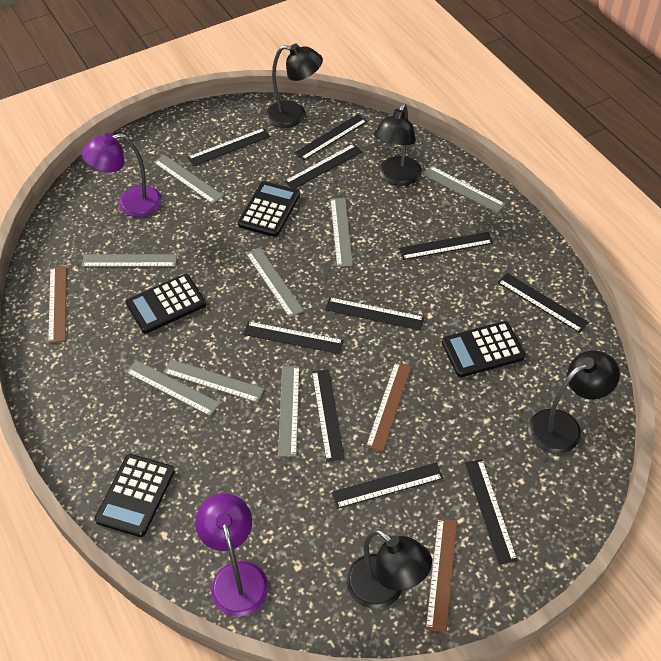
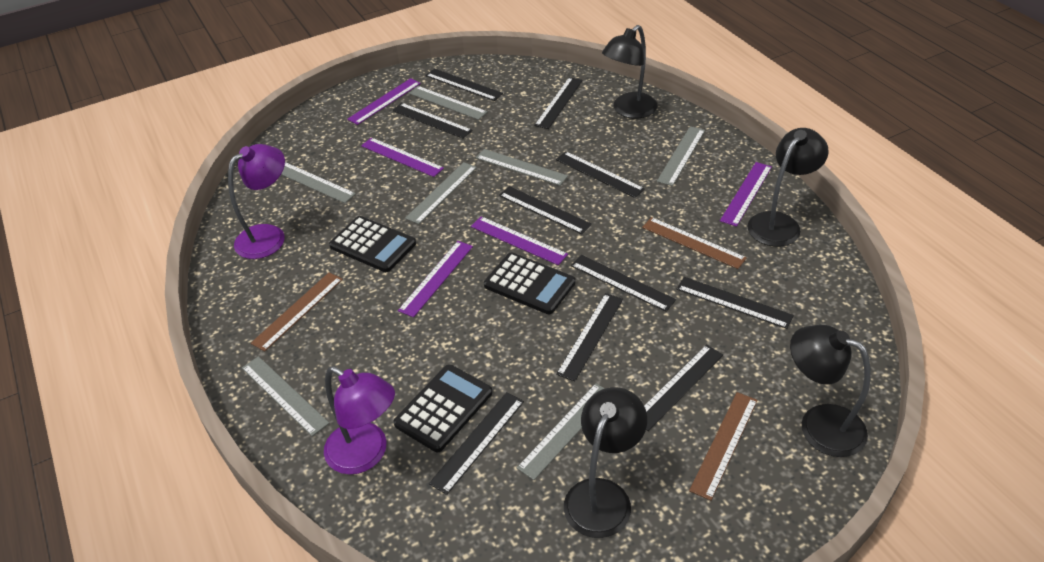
black calculator: 4 -> 3
grey ruler: 8 -> 7
purple ruler: 0 -> 5

